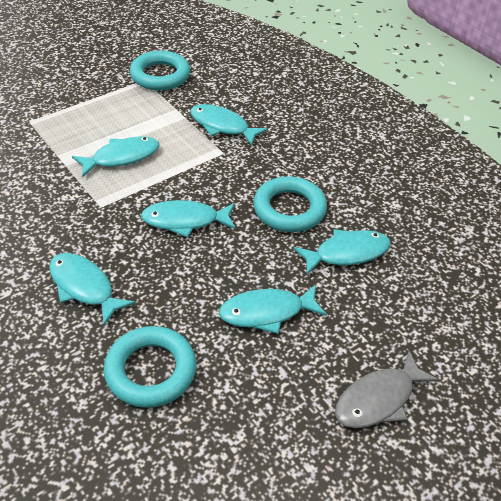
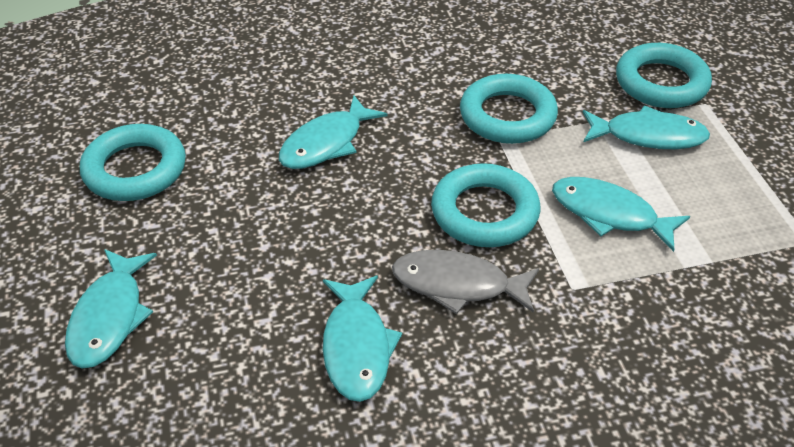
turquoise fish: 6 -> 5
turquoise ring: 3 -> 4

